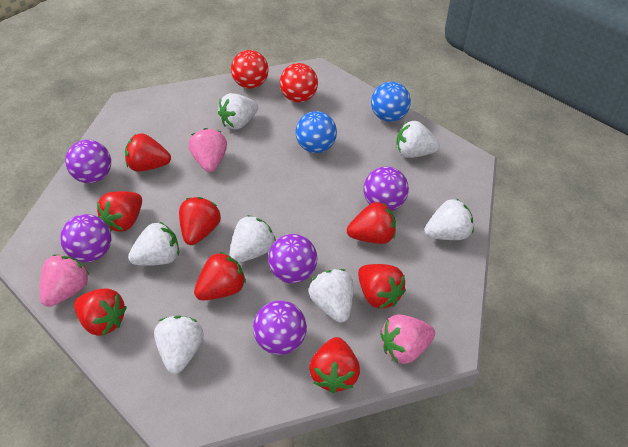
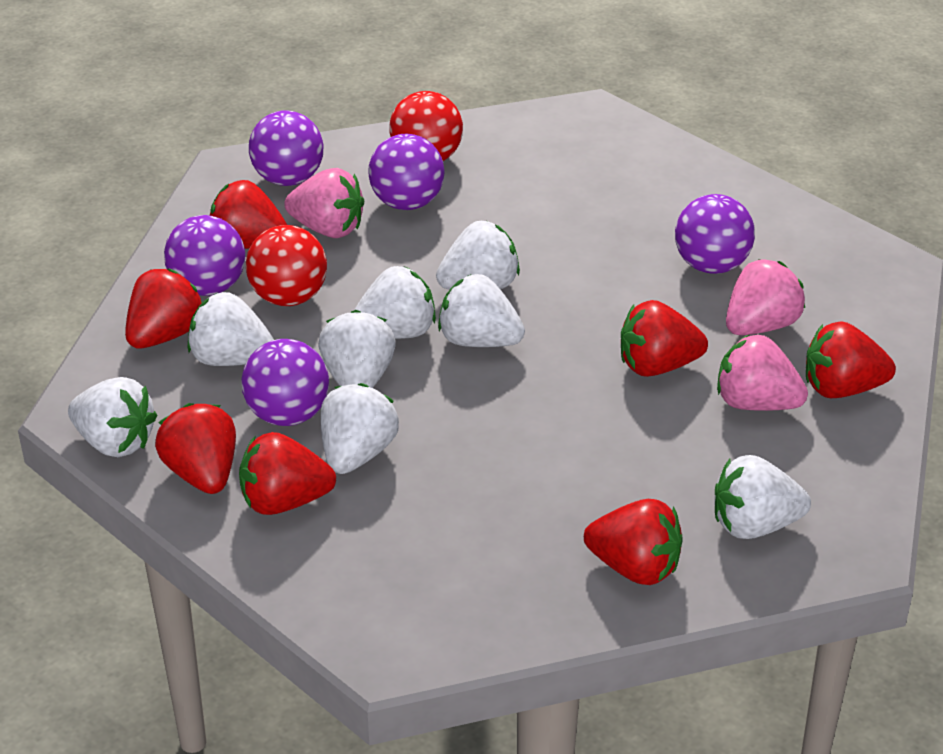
blue ball: 2 -> 0
red strawberry: 8 -> 7
white strawberry: 7 -> 8

